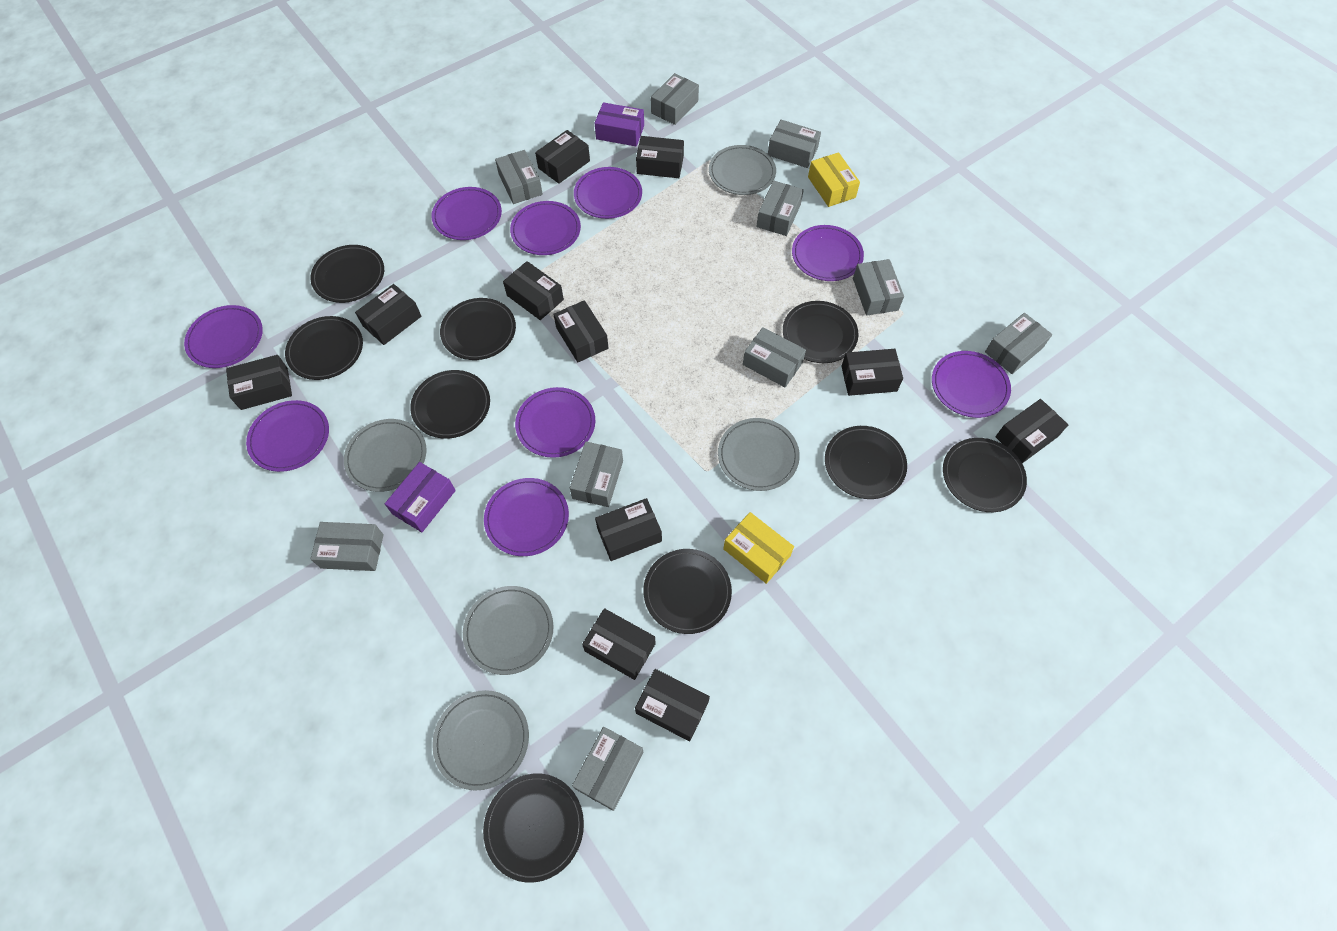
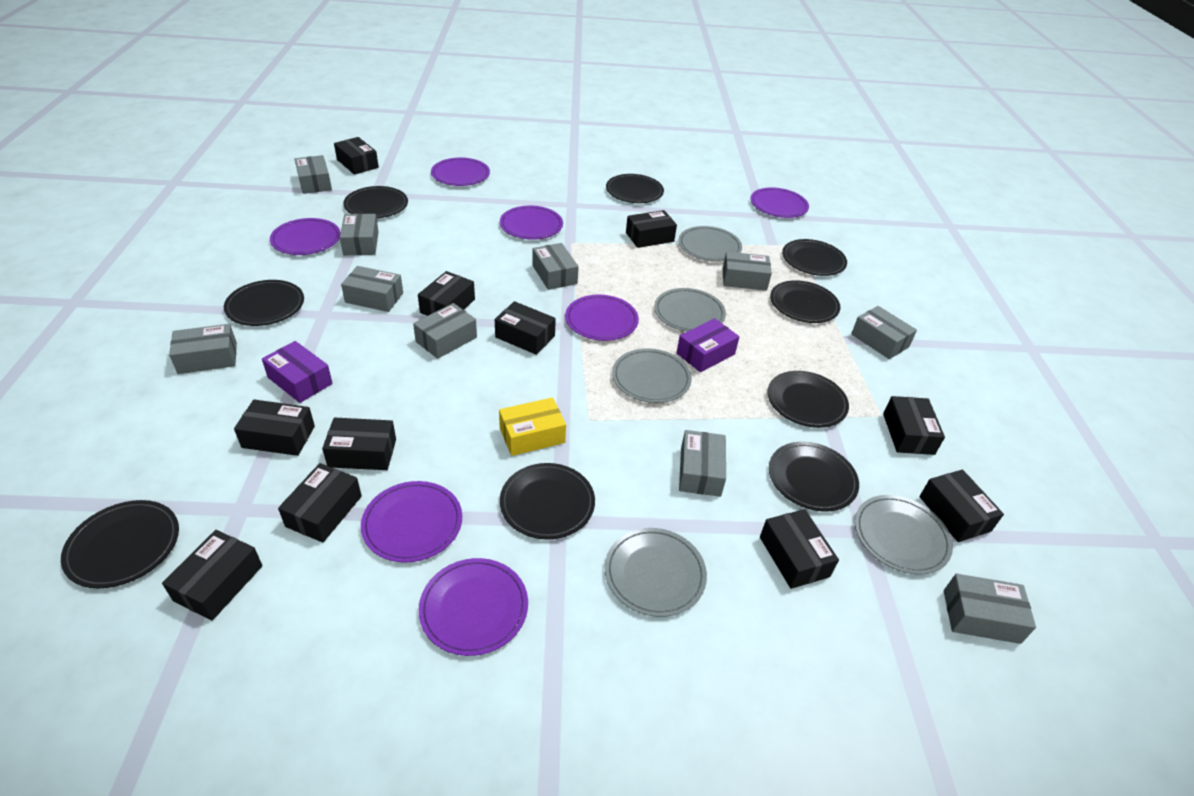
purple plate: 9 -> 7
yellow box: 2 -> 1

